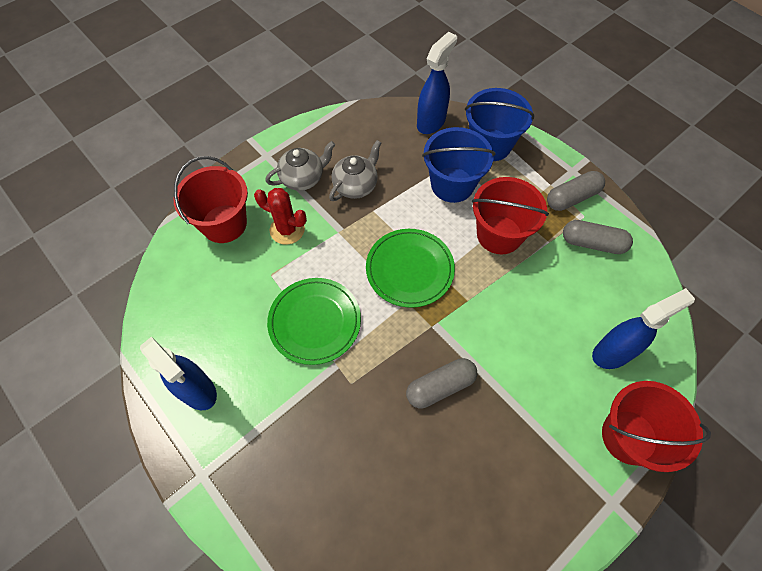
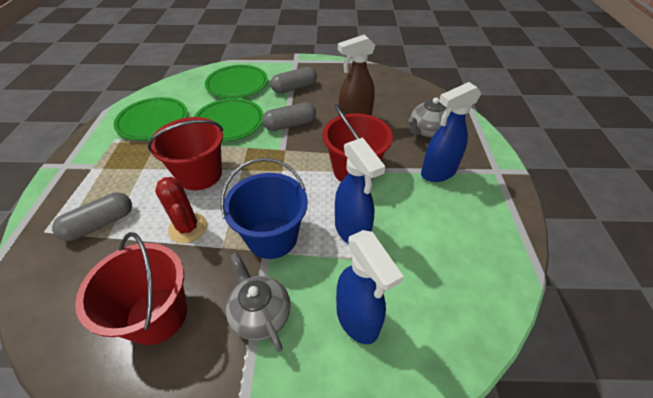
blue bucket: 2 -> 1
brown spray bottle: 0 -> 1
green plate: 2 -> 3

